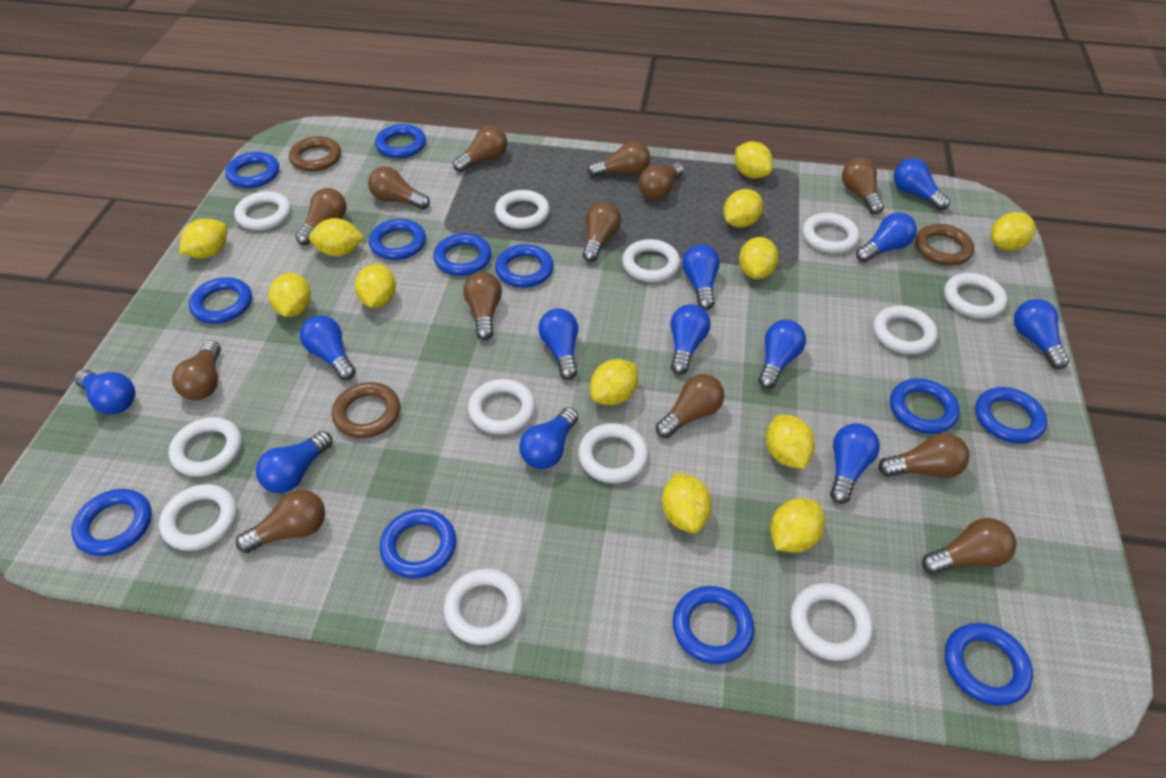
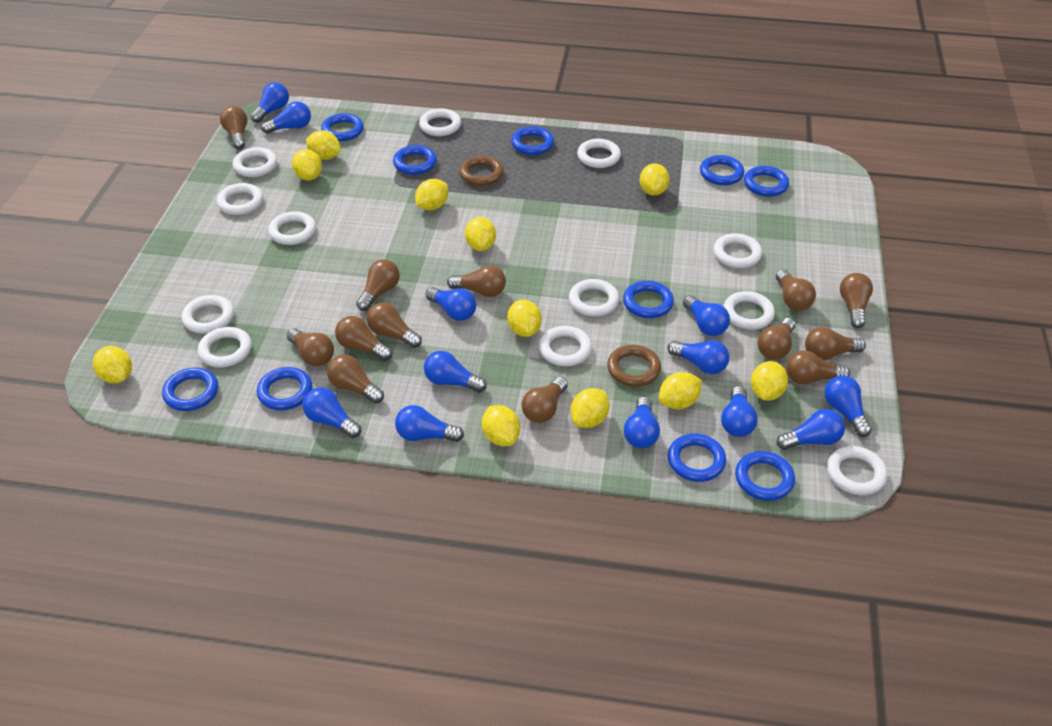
blue ring: 12 -> 10
brown ring: 3 -> 2
yellow lemon: 12 -> 11

